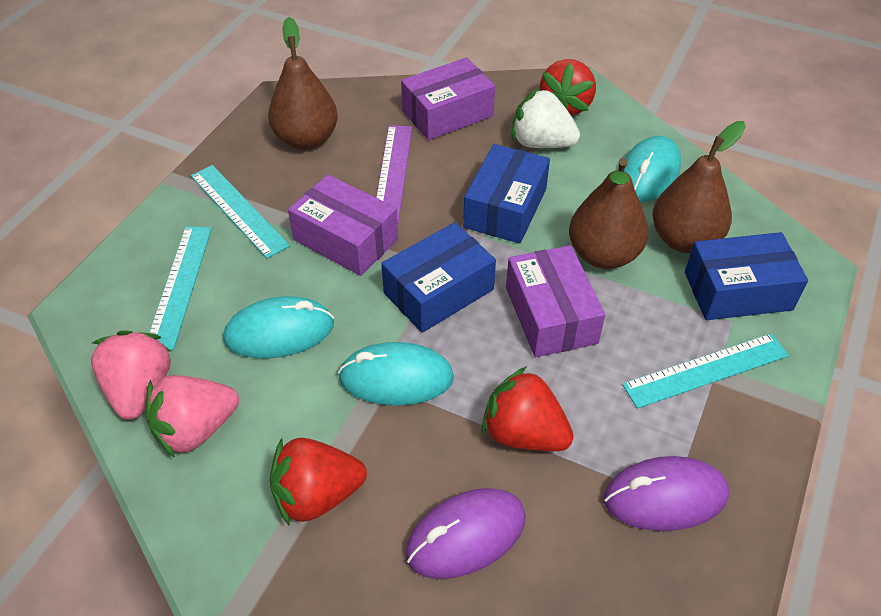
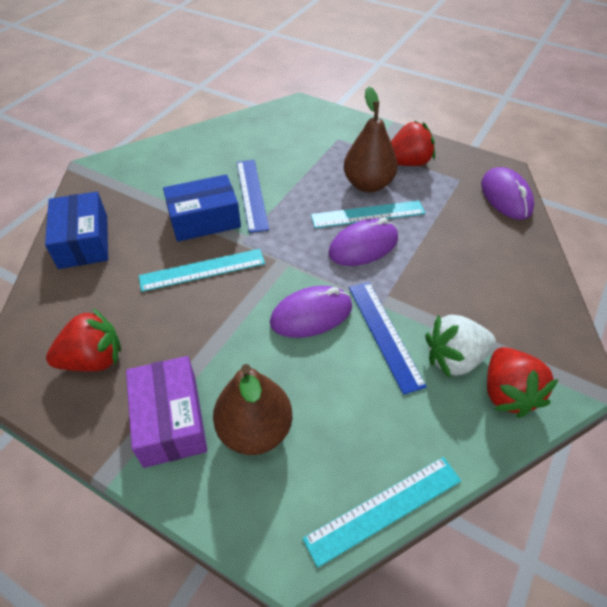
blue box: 3 -> 2
blue ruler: 0 -> 2
brown pear: 3 -> 2
pink strawberry: 2 -> 0
purple box: 3 -> 1
purple mouse: 2 -> 3
purple ruler: 1 -> 0
turquoise mouse: 3 -> 0

